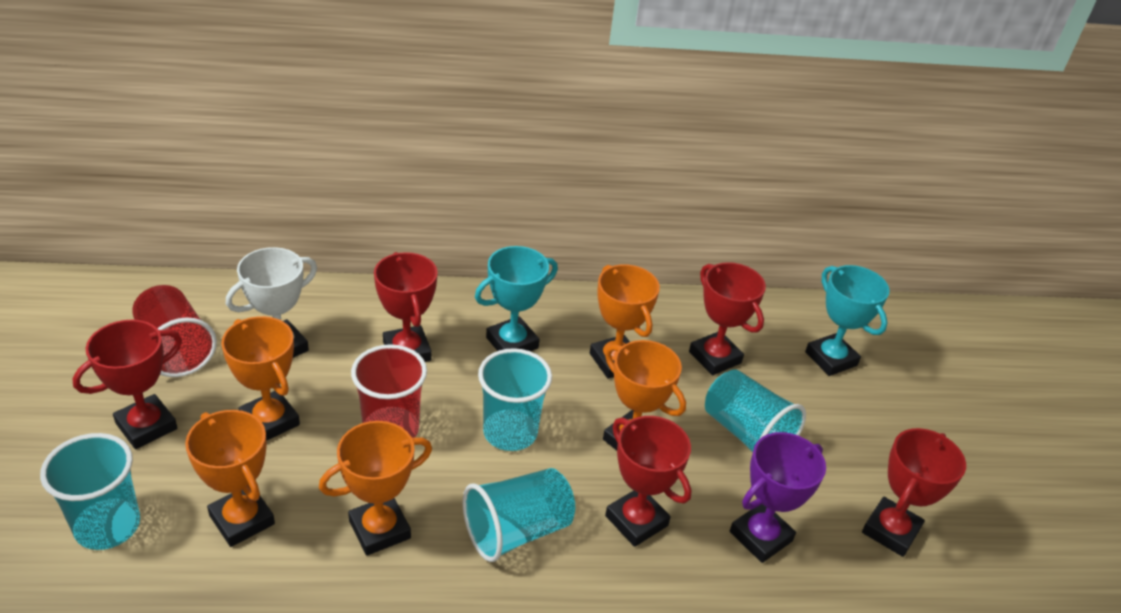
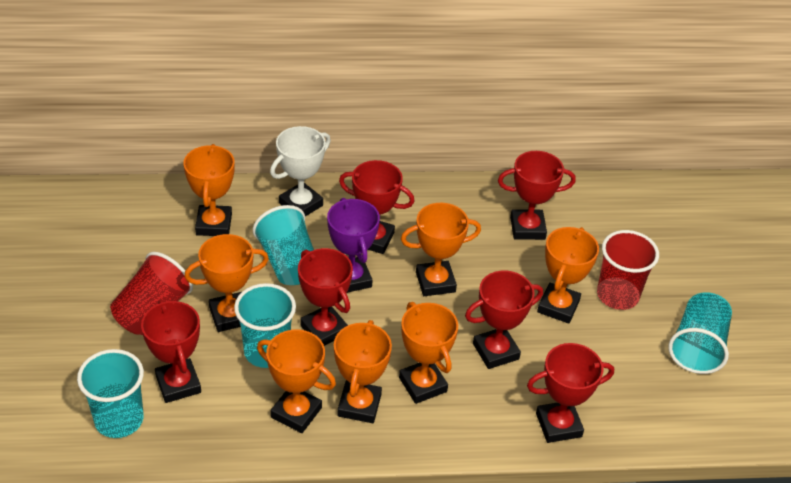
orange trophy: 5 -> 7
red trophy: 5 -> 6
turquoise trophy: 2 -> 0

